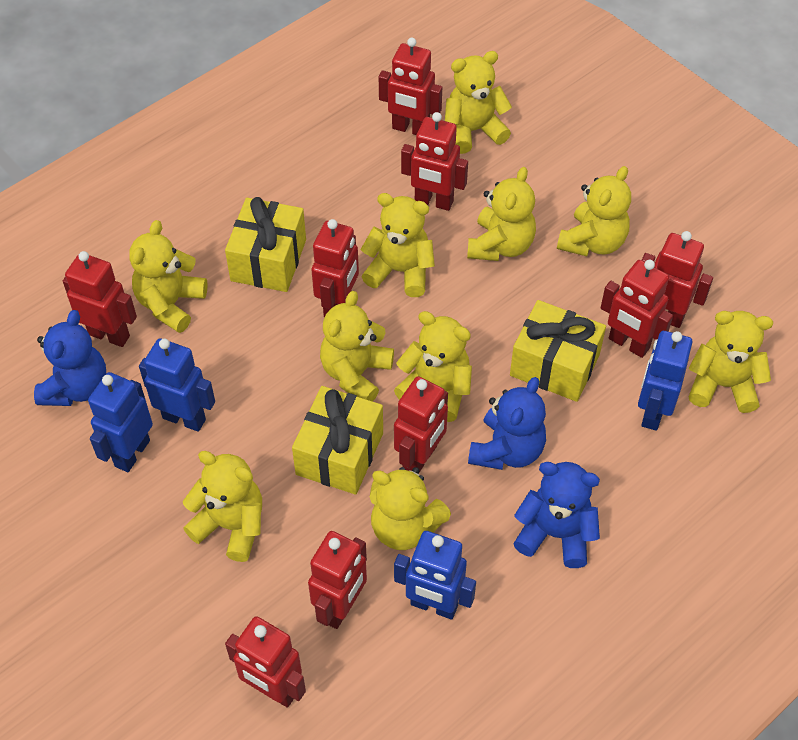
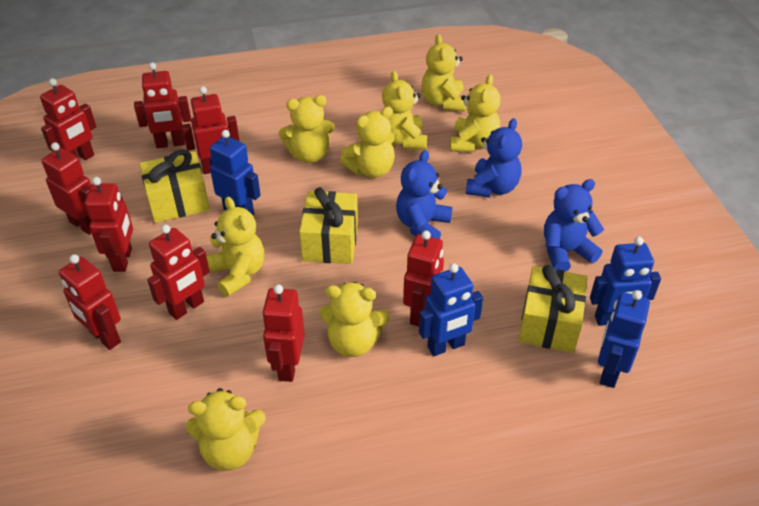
yellow teddy bear: 10 -> 8

